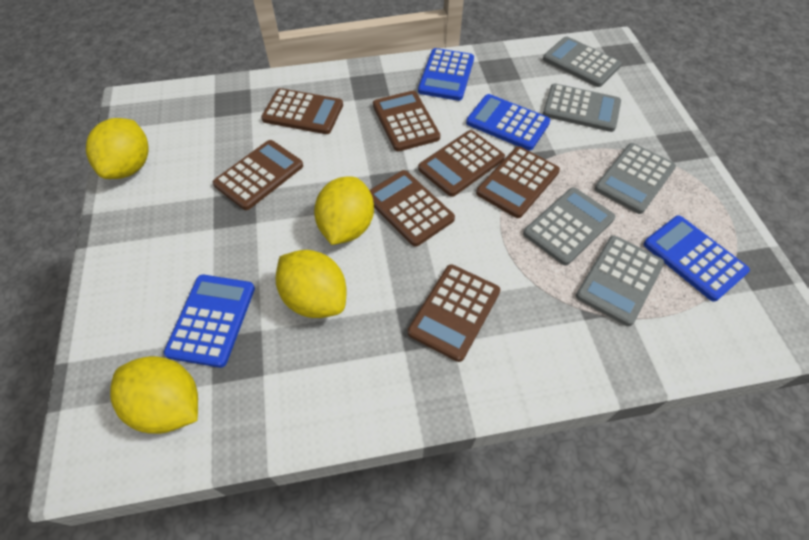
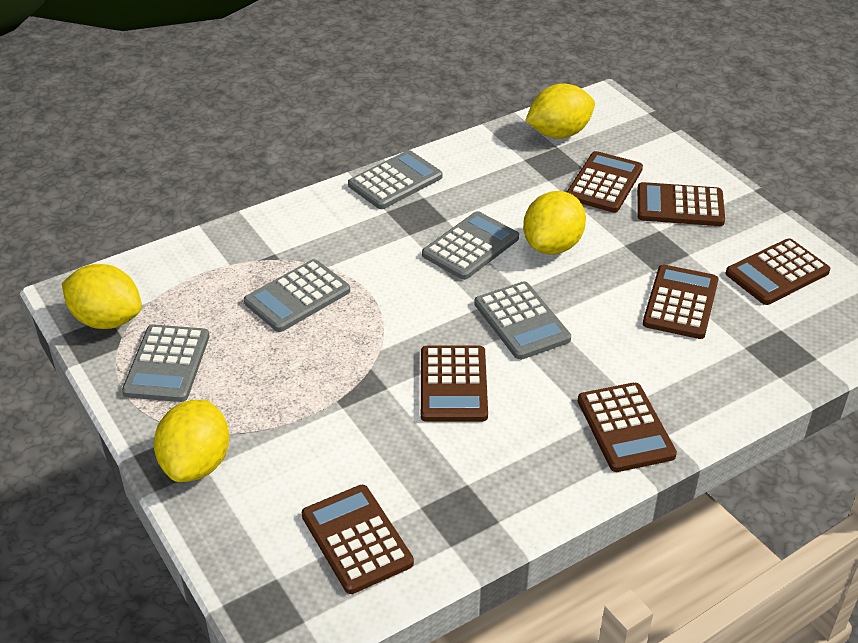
blue calculator: 4 -> 0

